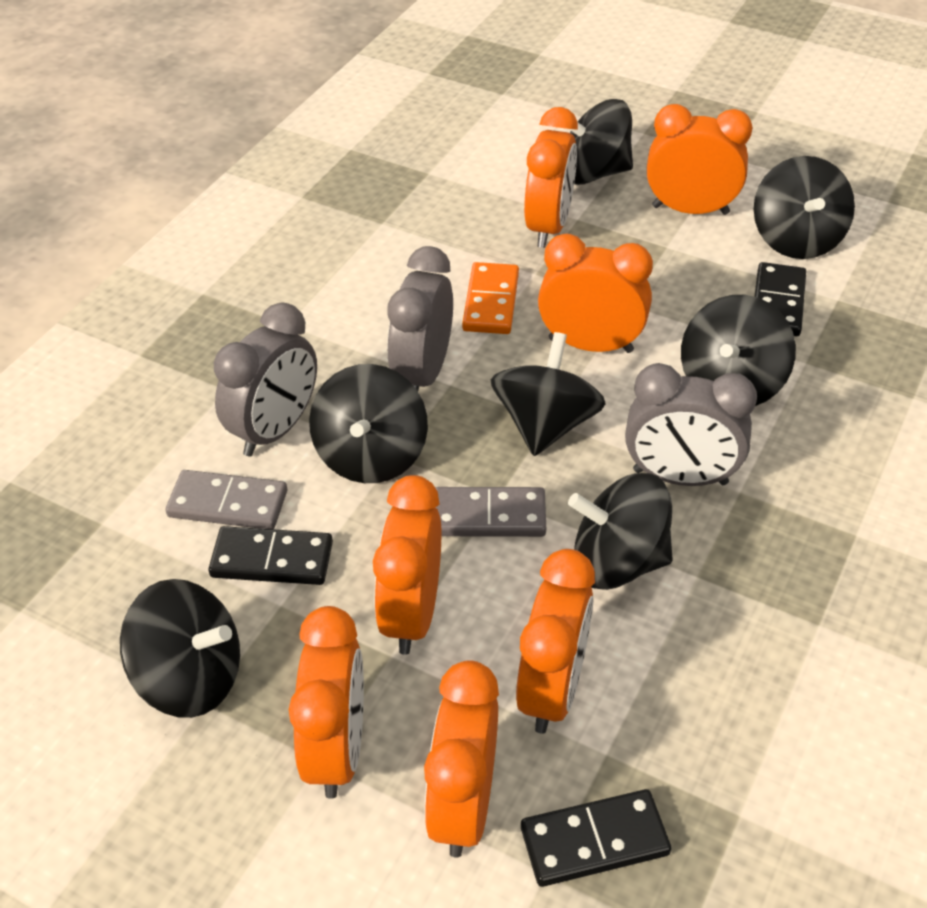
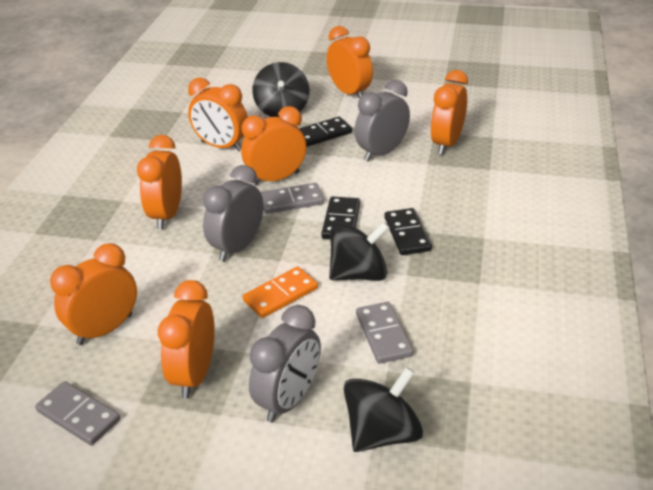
black spinning top: 7 -> 3
grey domino: 2 -> 3

